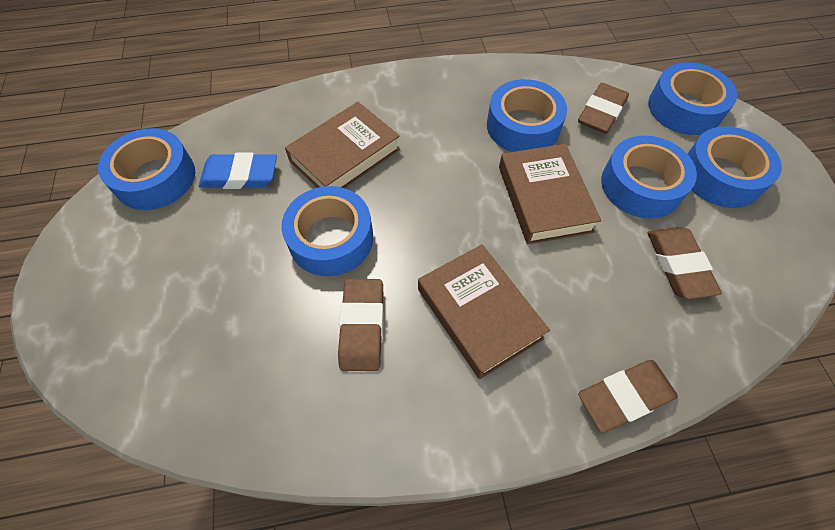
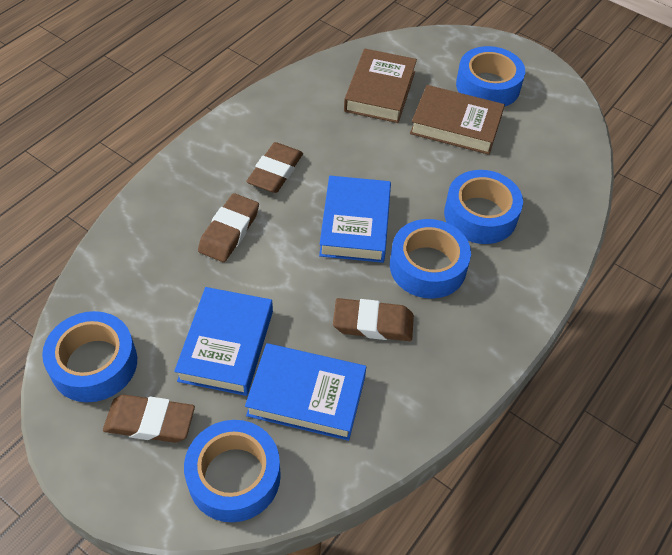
blue book: 0 -> 3
blue eraser: 1 -> 0
blue tape: 6 -> 5
brown book: 3 -> 2

